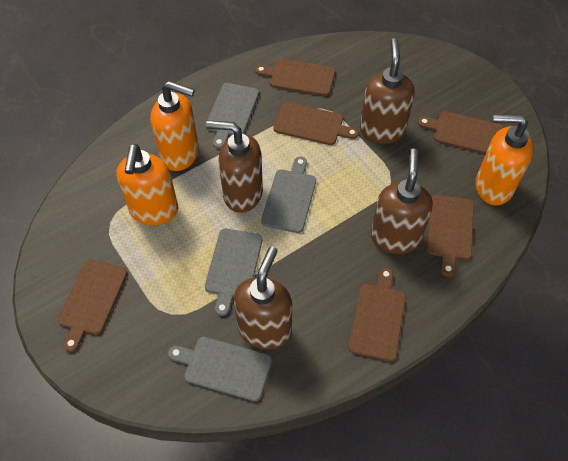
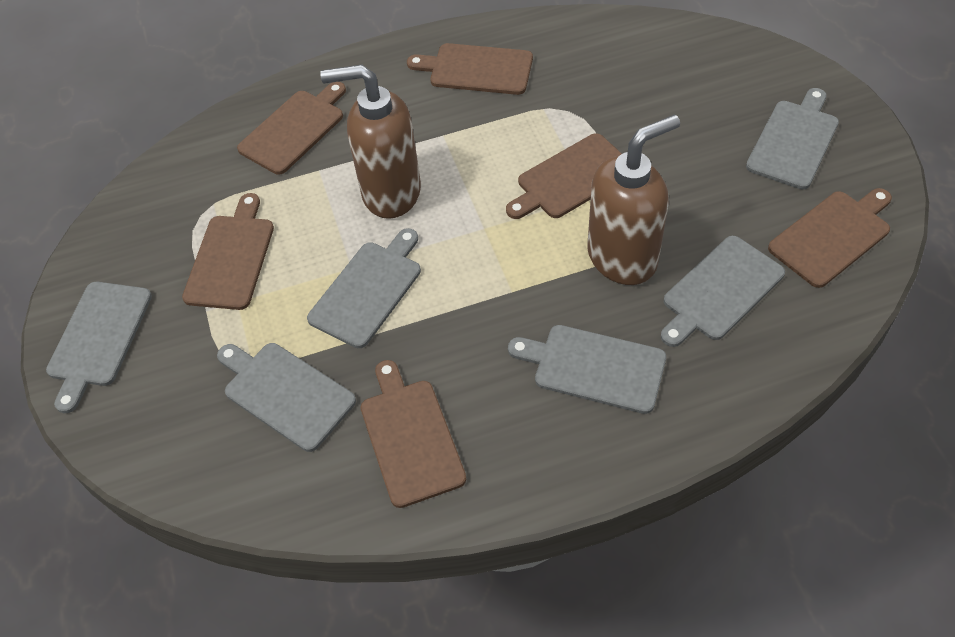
brown soap dispenser: 4 -> 2
grey cutting board: 4 -> 6
orange soap dispenser: 3 -> 0

